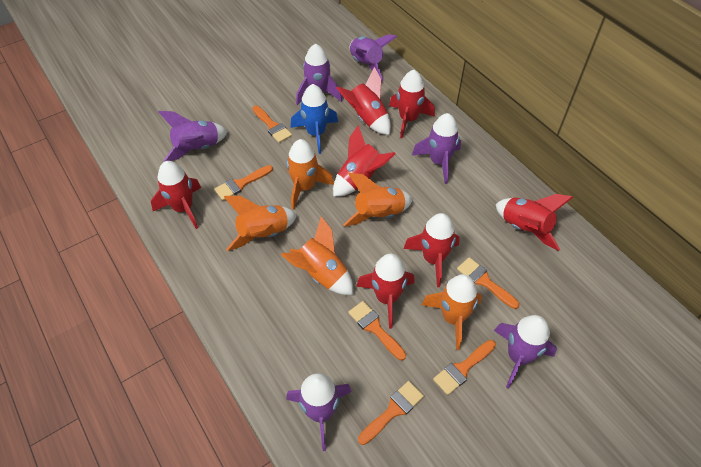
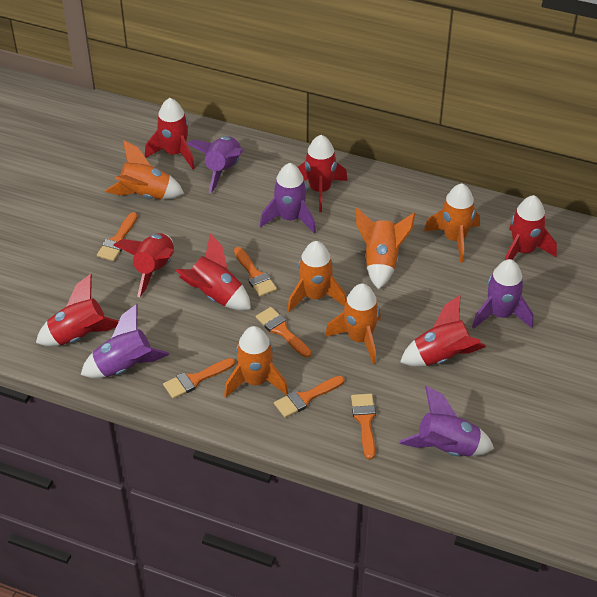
blue rocket: 1 -> 0
orange rocket: 5 -> 6
purple rocket: 6 -> 5

